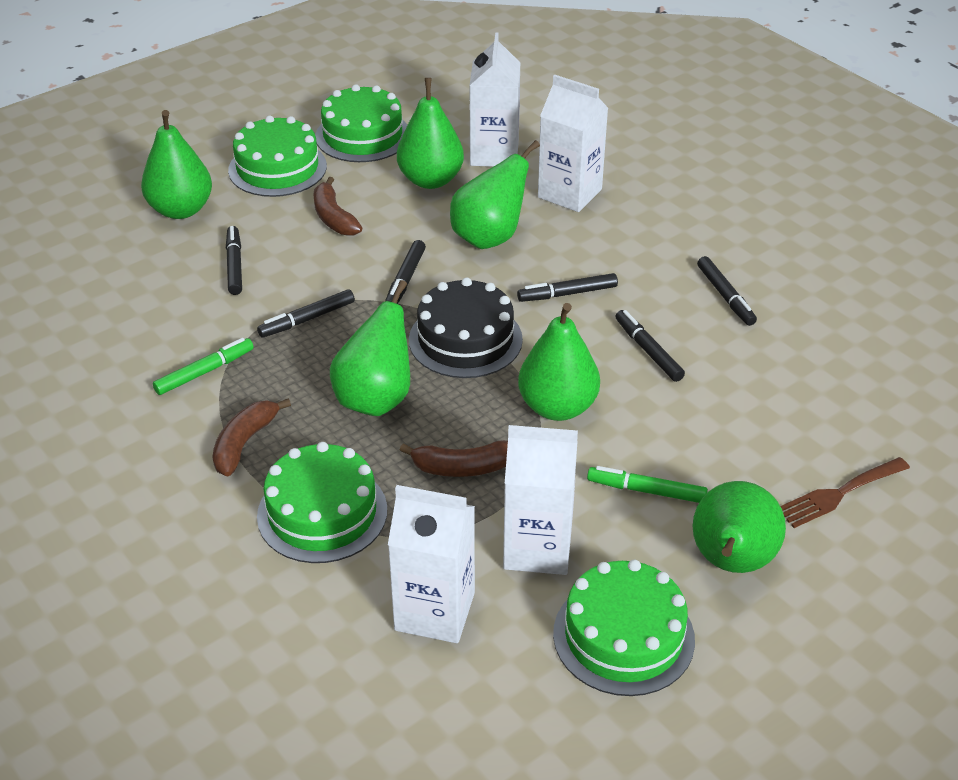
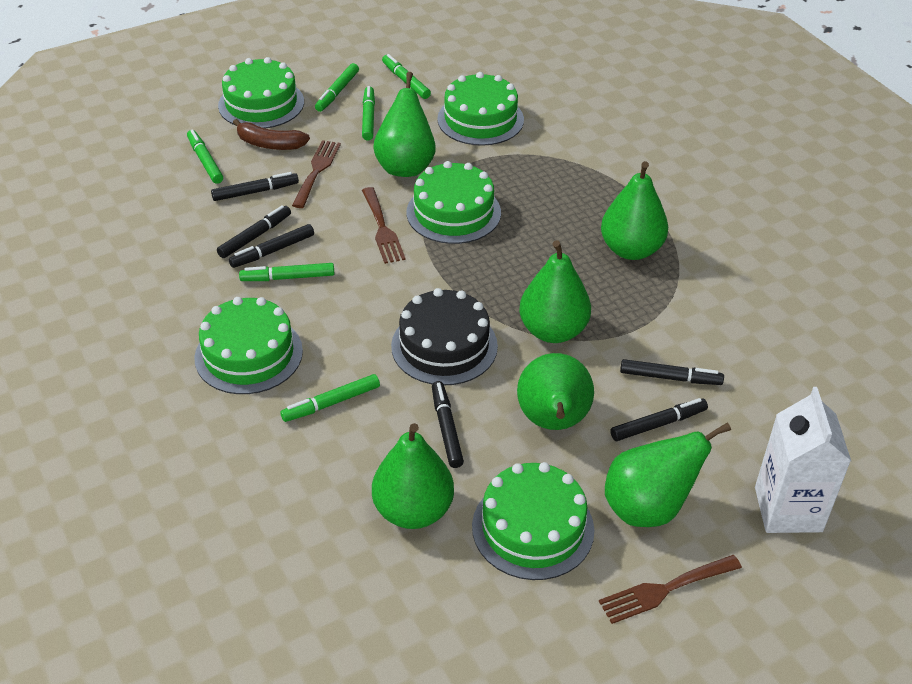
brown banana: 3 -> 1
brown fork: 1 -> 3
green cake: 4 -> 5
green marker: 2 -> 6
white carton: 4 -> 1

